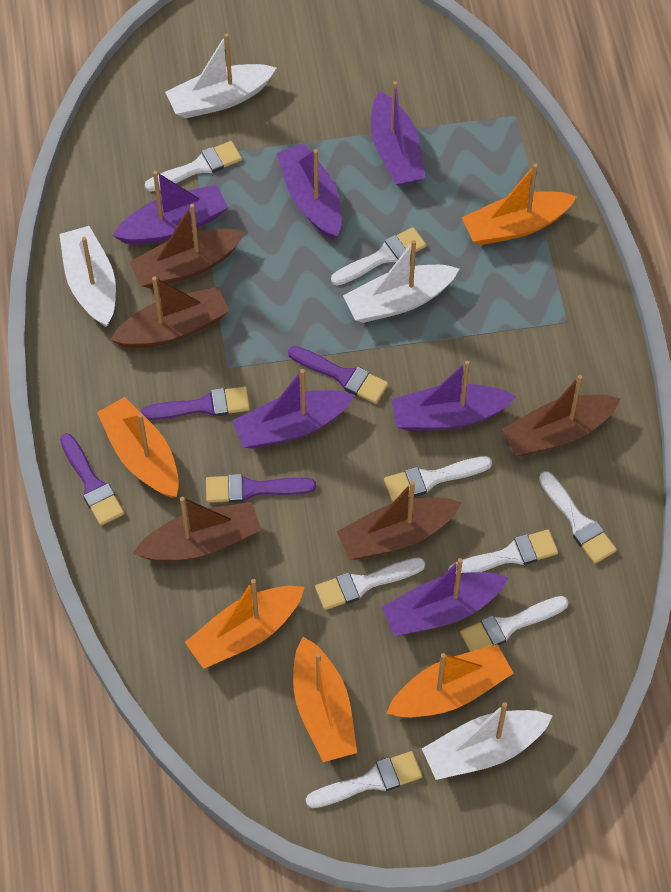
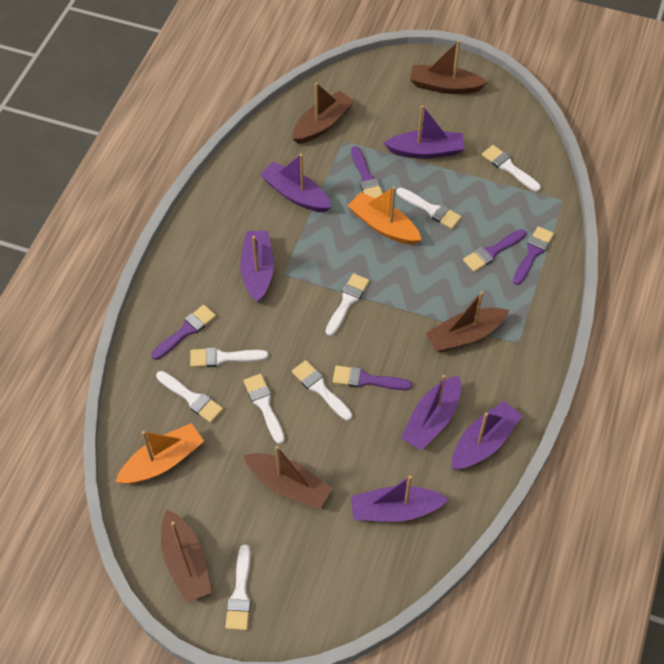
orange boat: 5 -> 2
purple brush: 4 -> 5
white boat: 4 -> 0

